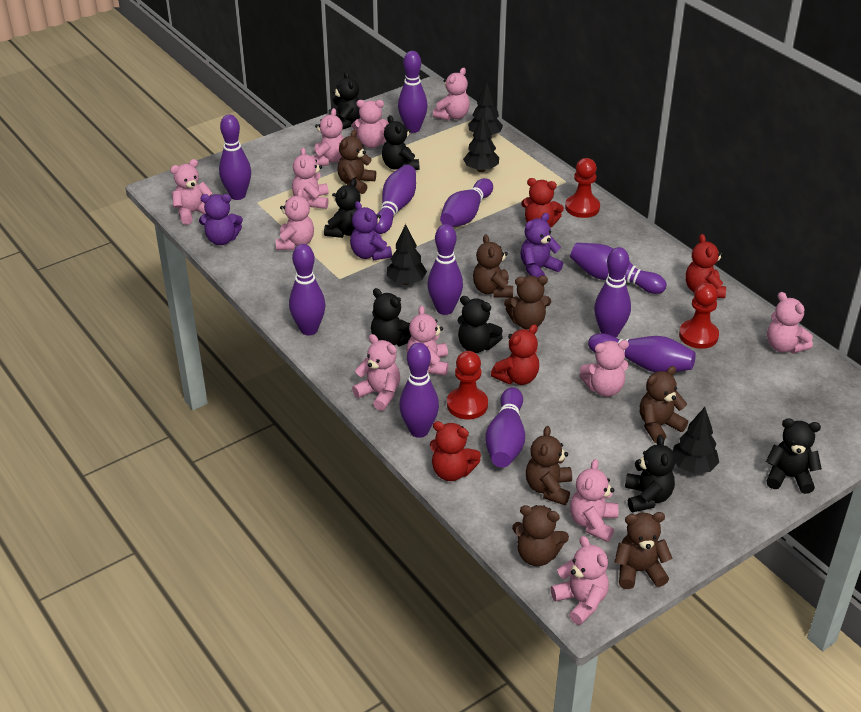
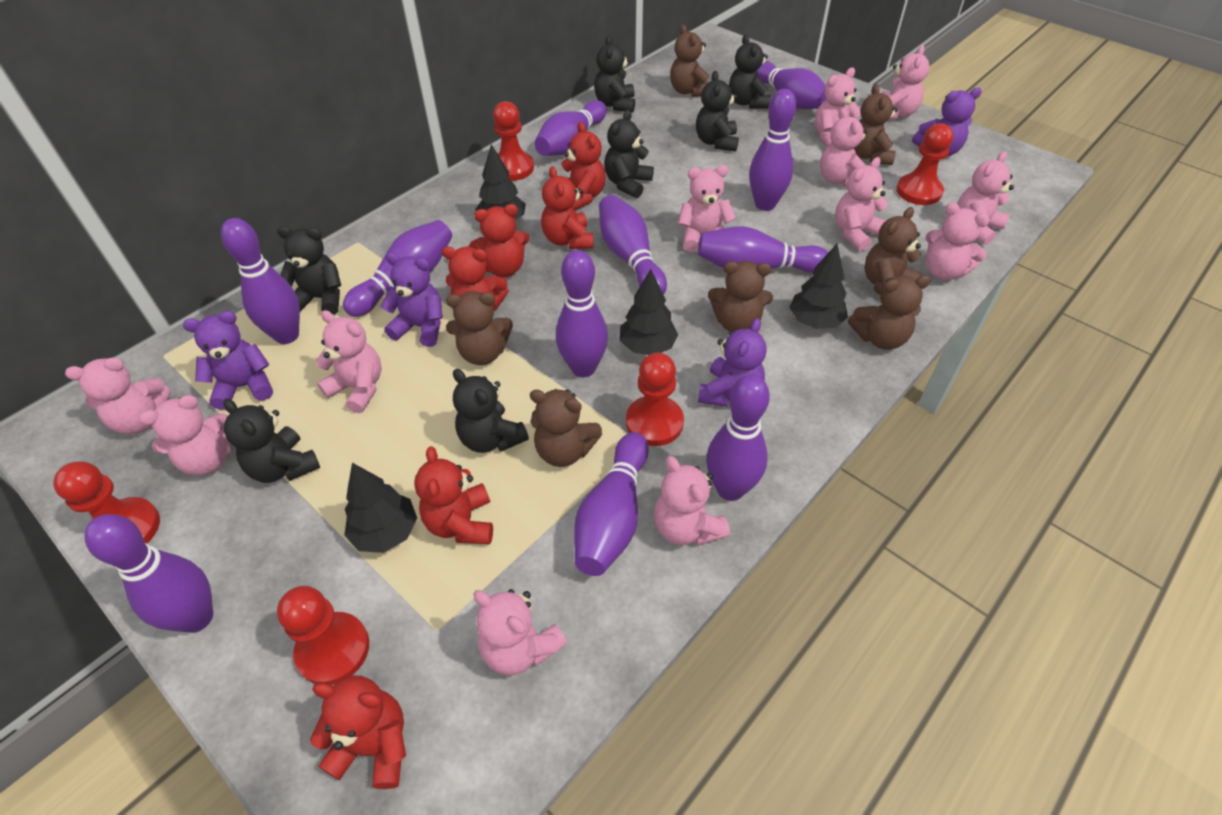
purple teddy bear: 3 -> 4
red pawn: 3 -> 5
red teddy bear: 4 -> 6

